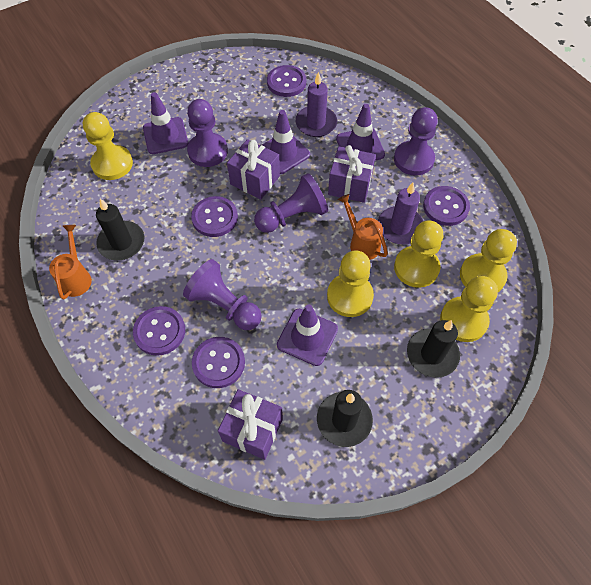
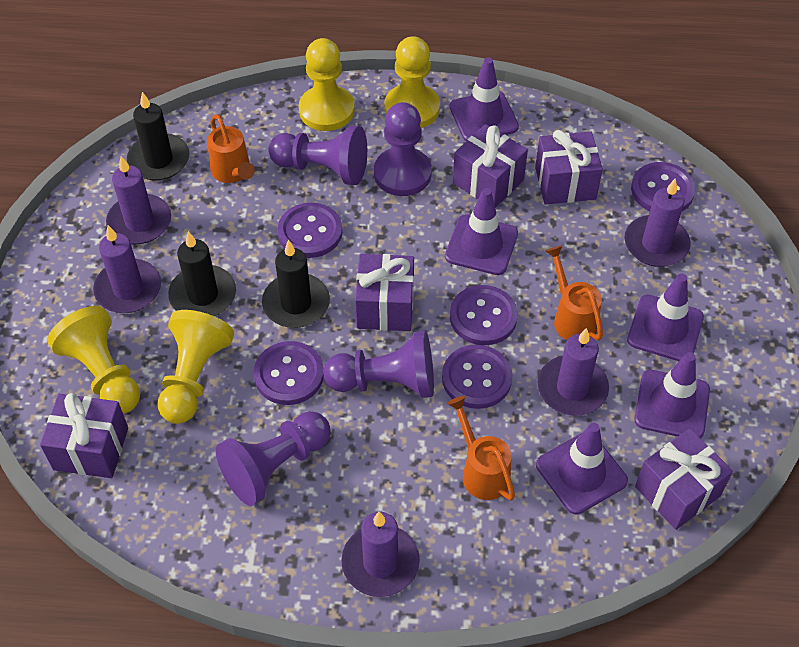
orange watering can: 2 -> 3
purple candle: 2 -> 5
purple gift: 3 -> 5
purple traffic cone: 4 -> 5
yellow pawn: 5 -> 4

